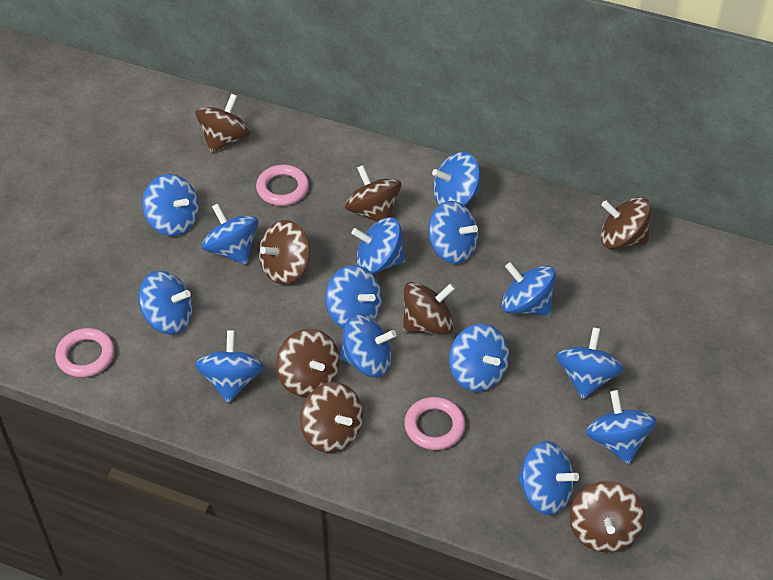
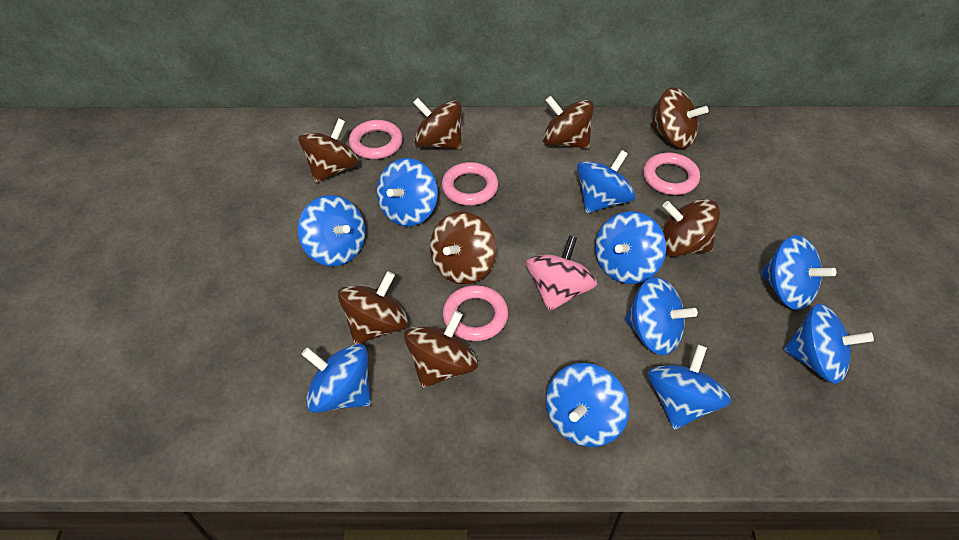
blue spinning top: 14 -> 10
pink ring: 3 -> 4
pink spinning top: 0 -> 1

